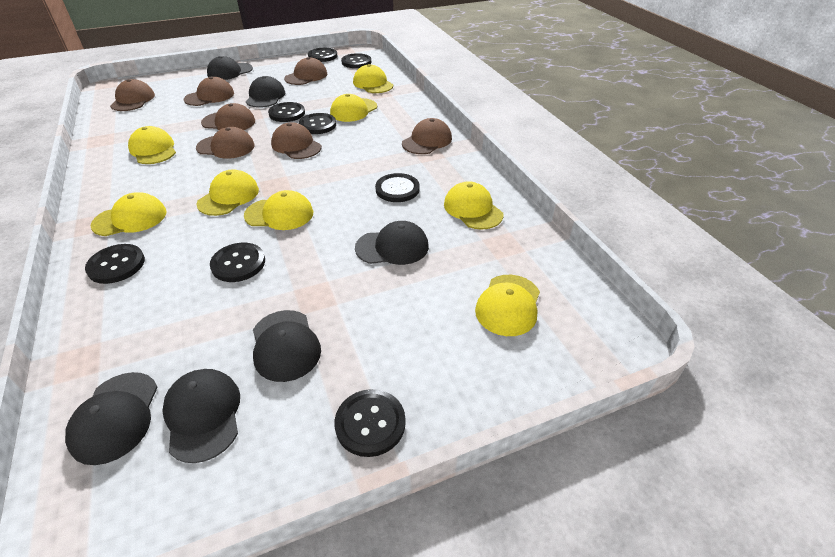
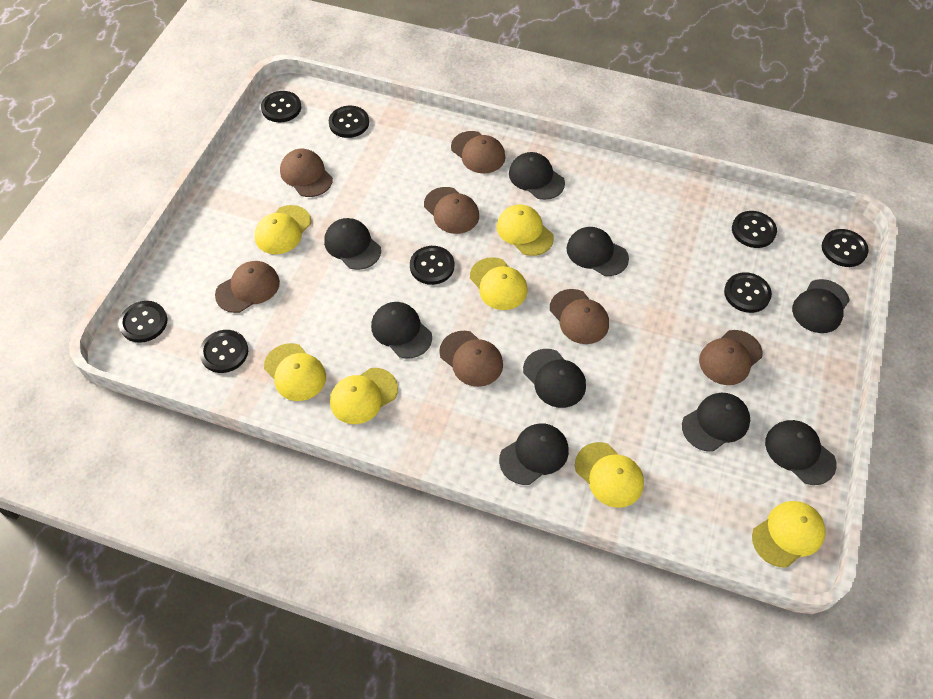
black cap: 6 -> 9
yellow cap: 8 -> 7

